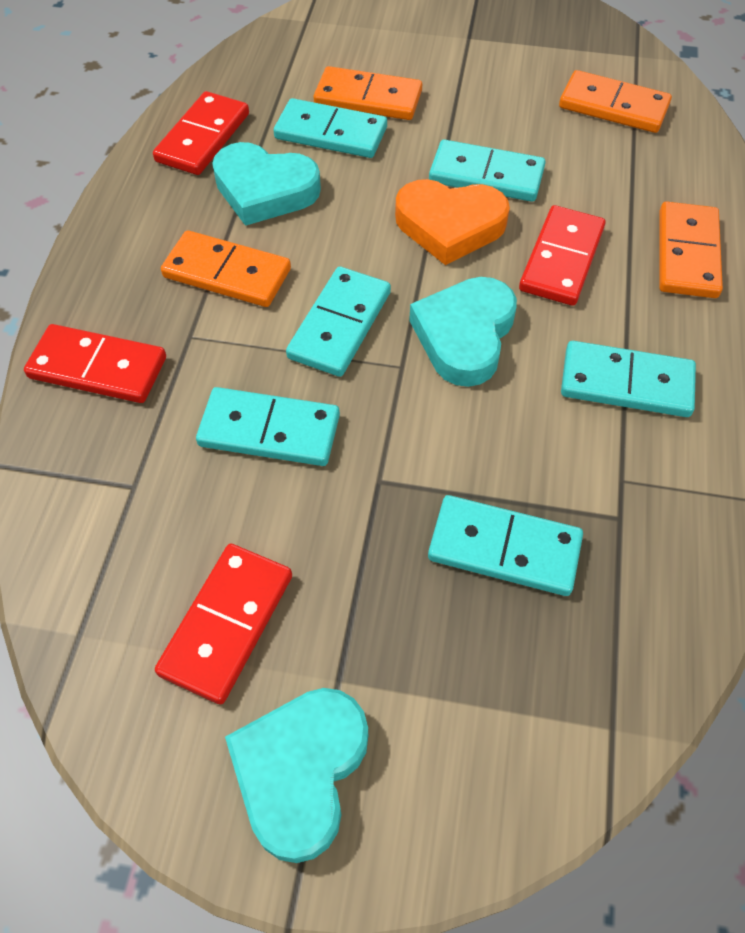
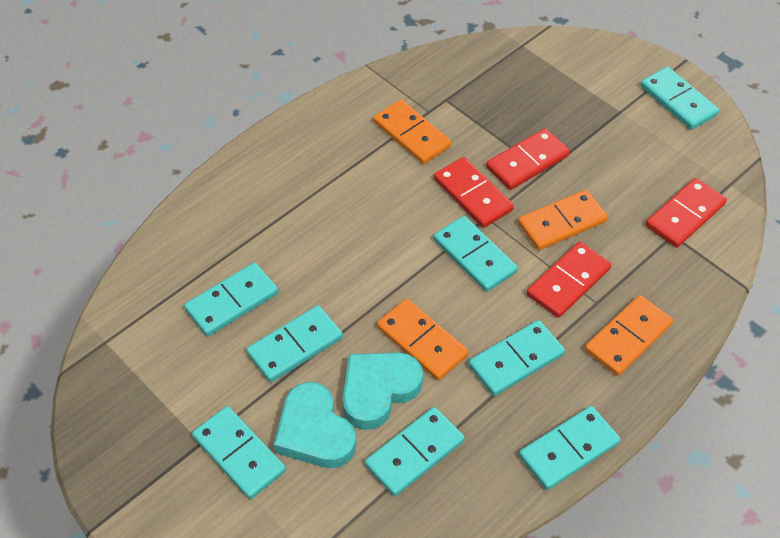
orange heart: 1 -> 0
turquoise domino: 6 -> 8
turquoise heart: 3 -> 2

